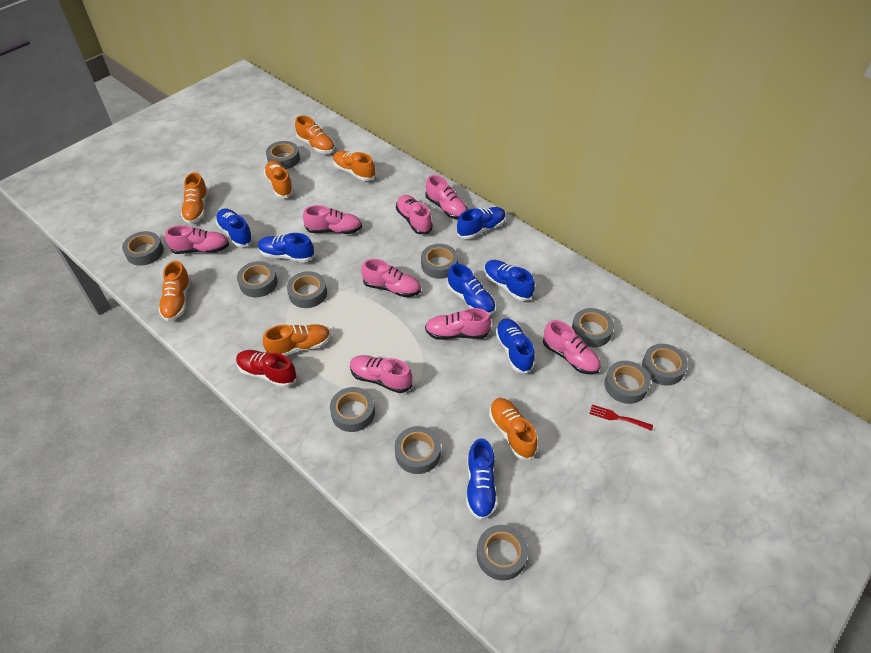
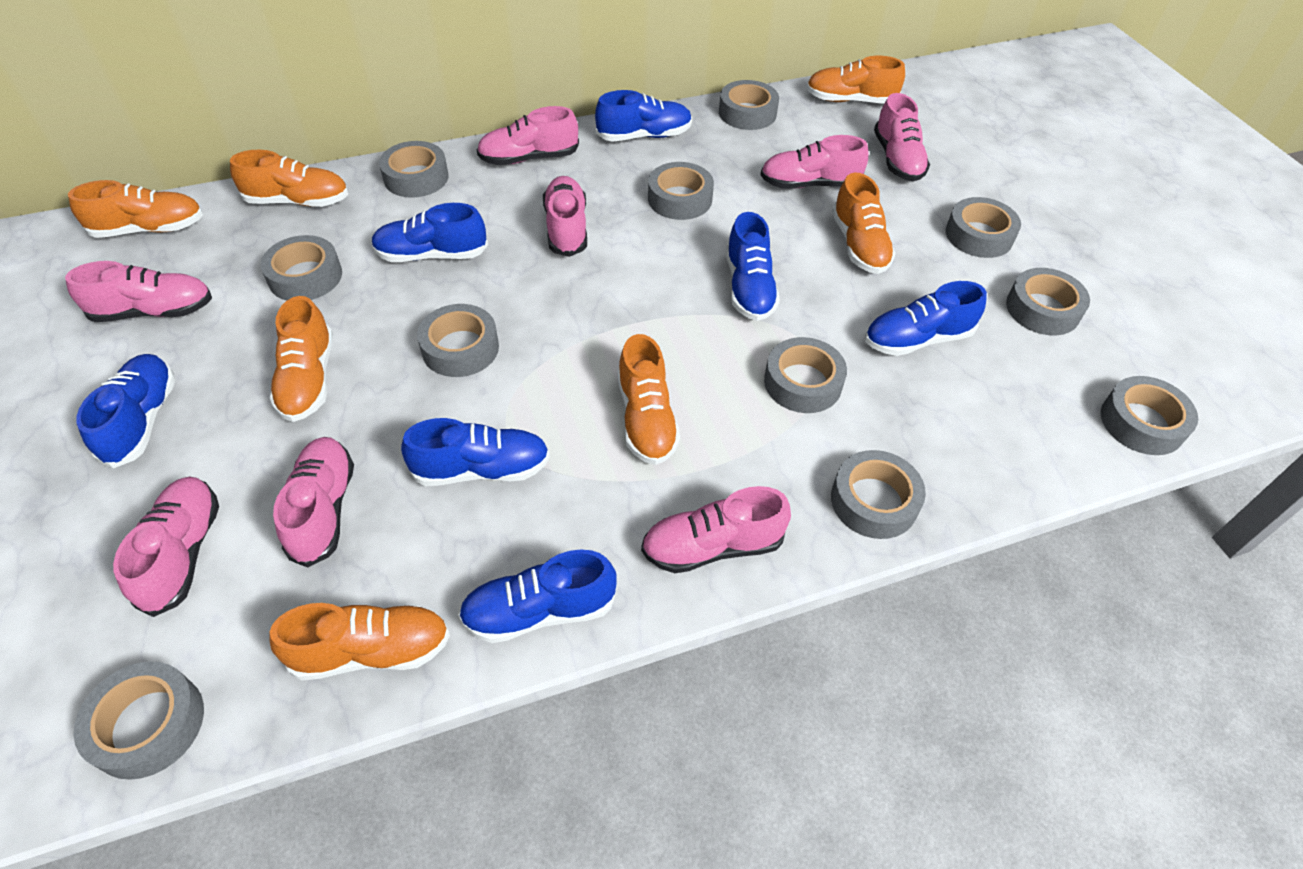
red fork: 1 -> 0
red shoe: 1 -> 0

